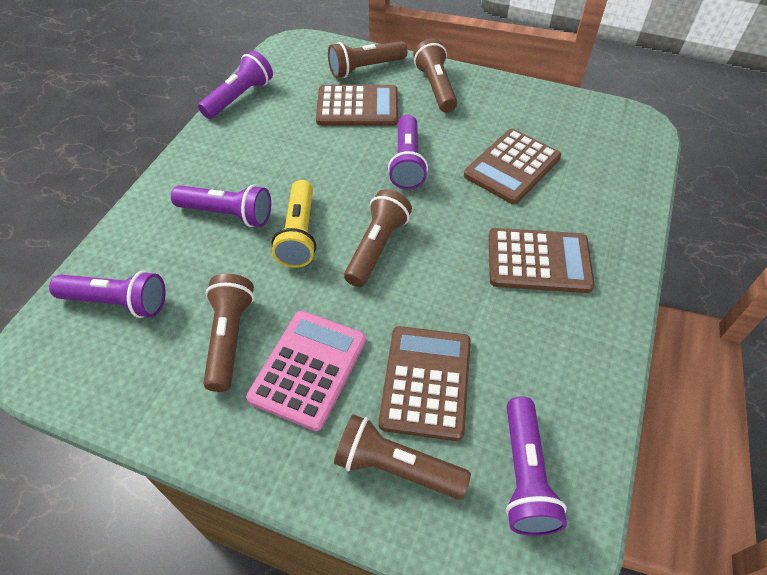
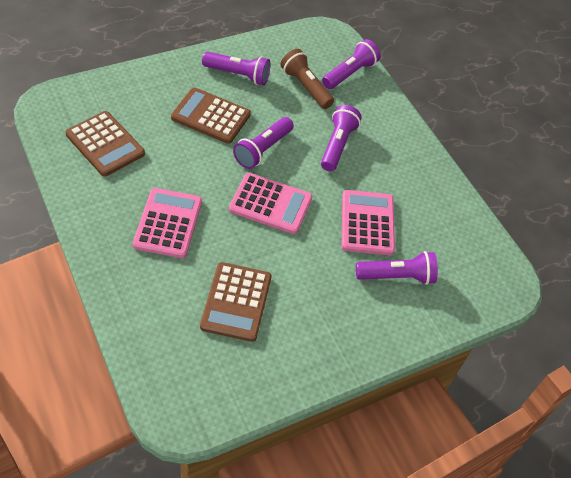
brown calculator: 4 -> 3
brown flashlight: 5 -> 1
pink calculator: 1 -> 3
yellow flashlight: 1 -> 0

